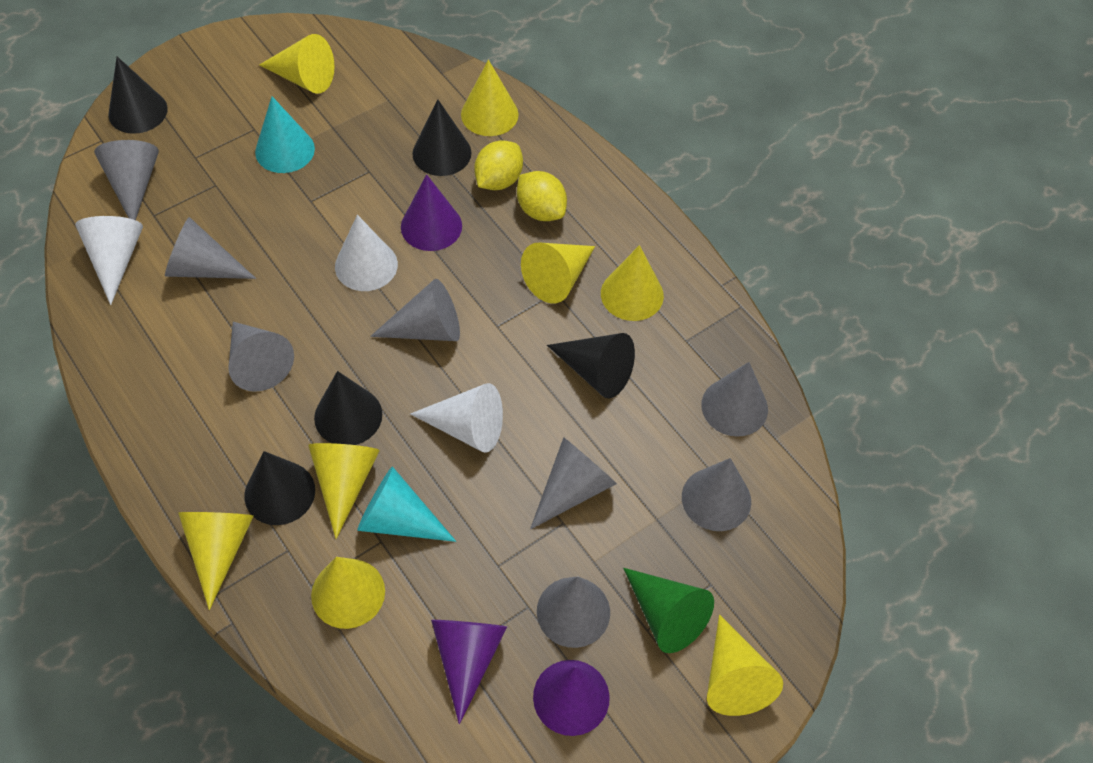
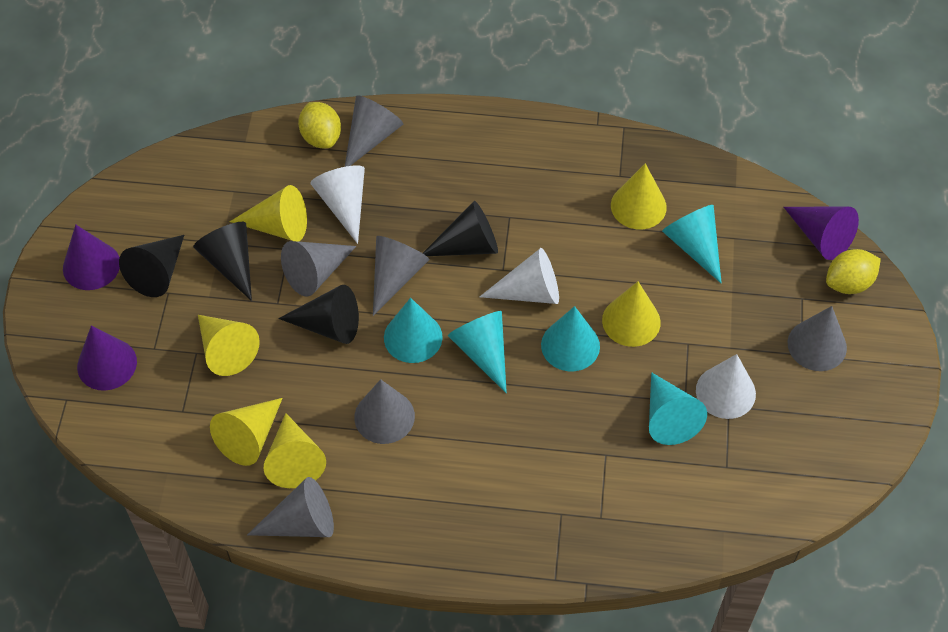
black cone: 5 -> 4
green cone: 1 -> 0
grey cone: 8 -> 6
turquoise cone: 2 -> 5
yellow cone: 8 -> 6

